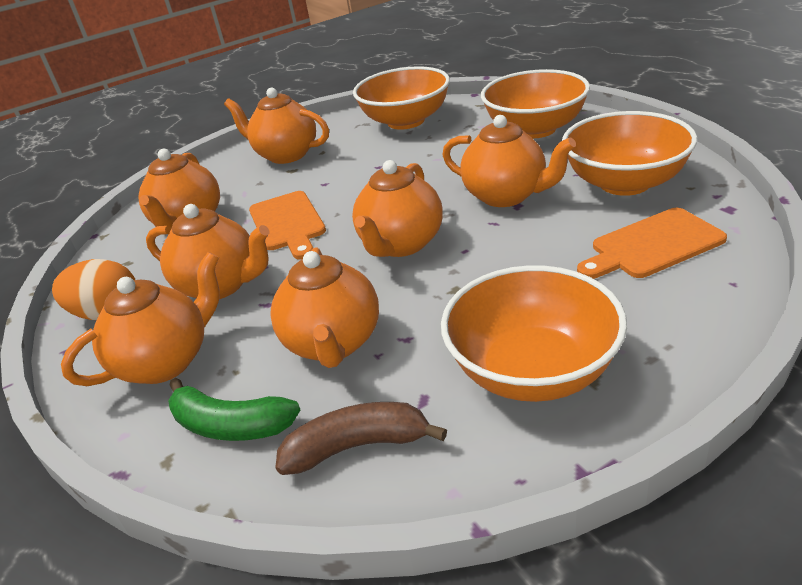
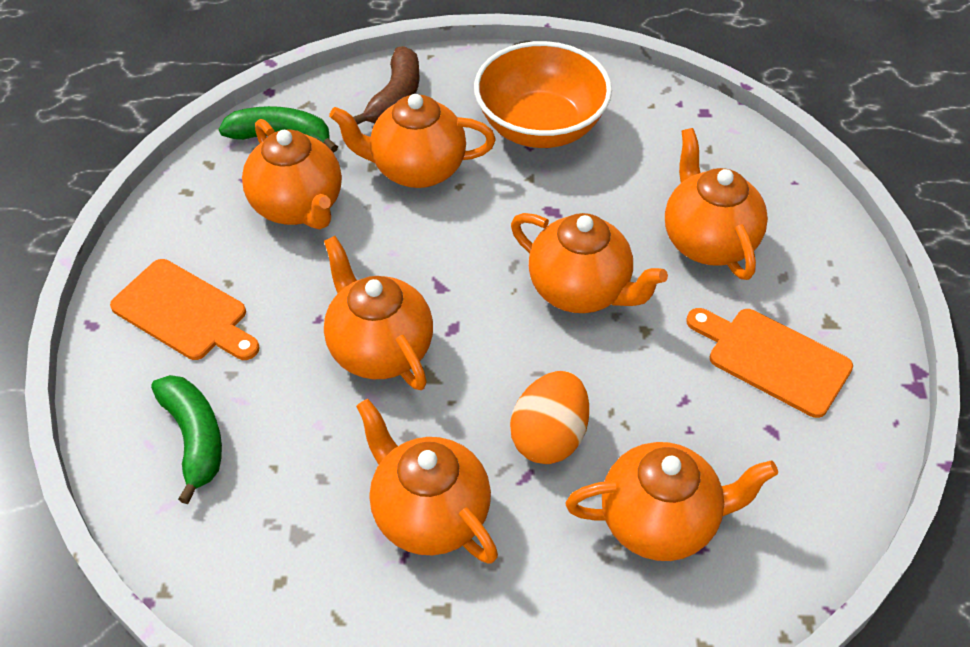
green banana: 1 -> 2
orange bowl: 4 -> 1

